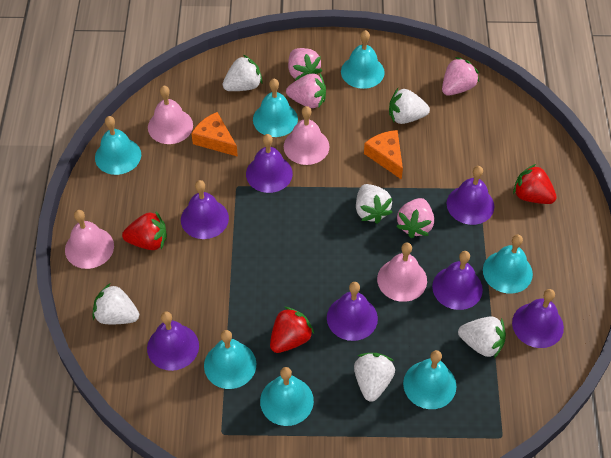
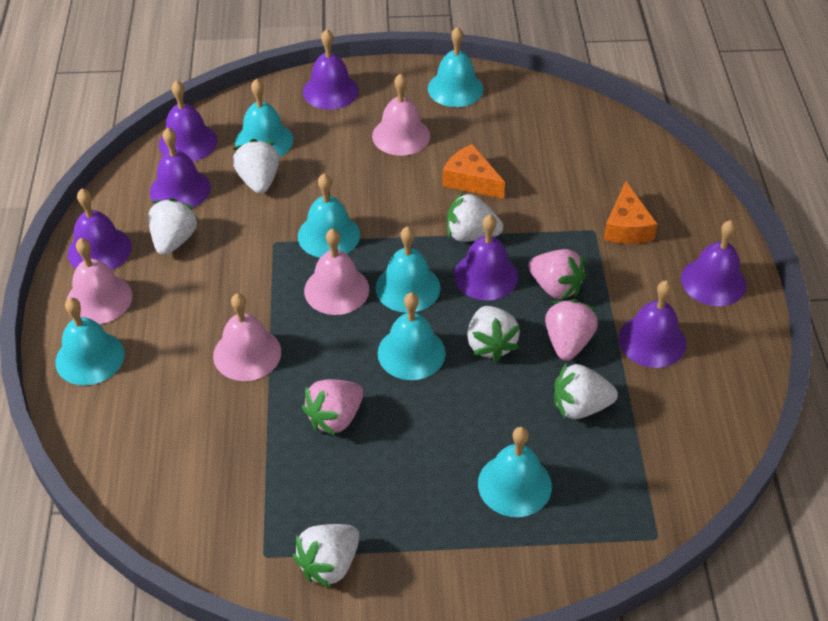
pink strawberry: 4 -> 3
red strawberry: 3 -> 0

